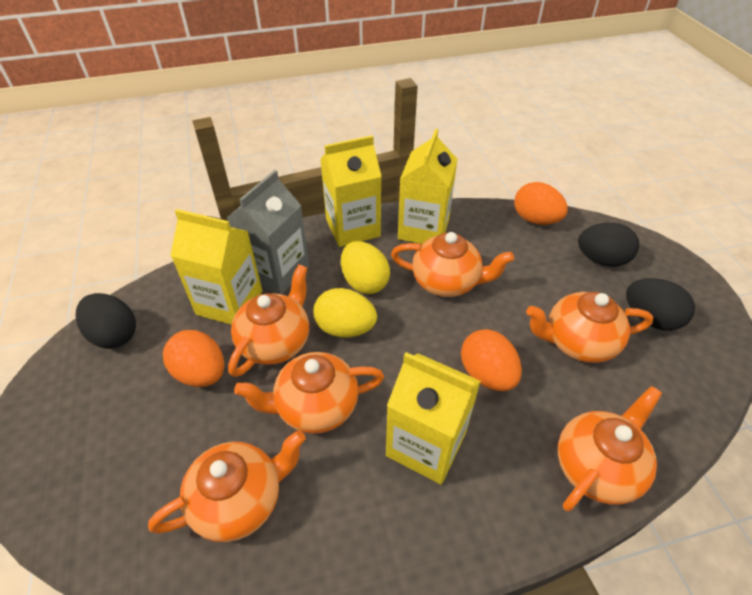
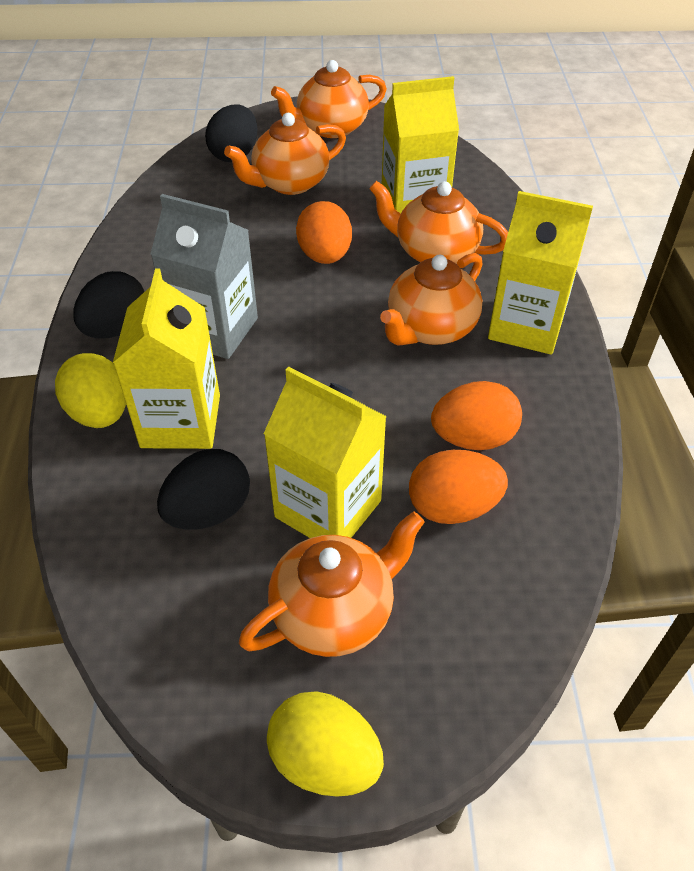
orange teapot: 6 -> 5

